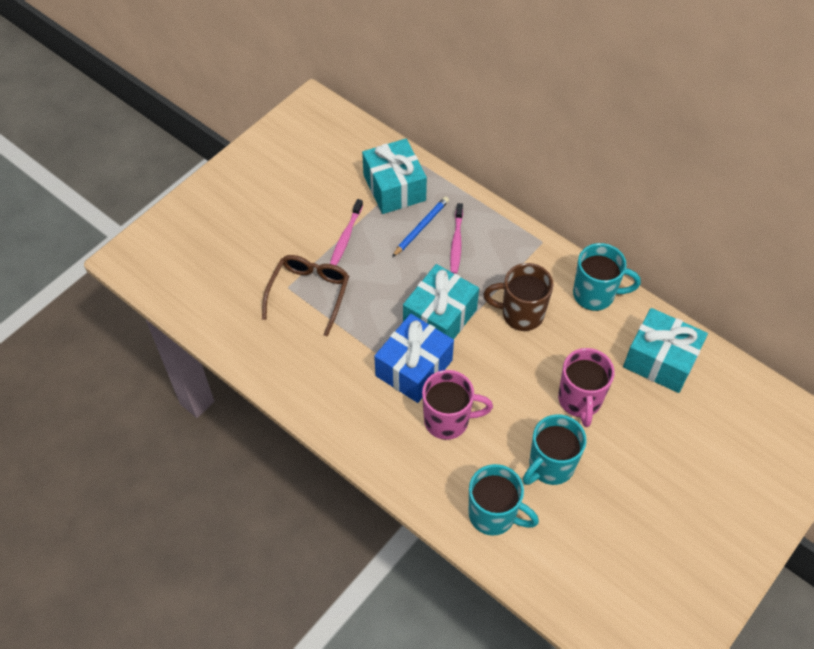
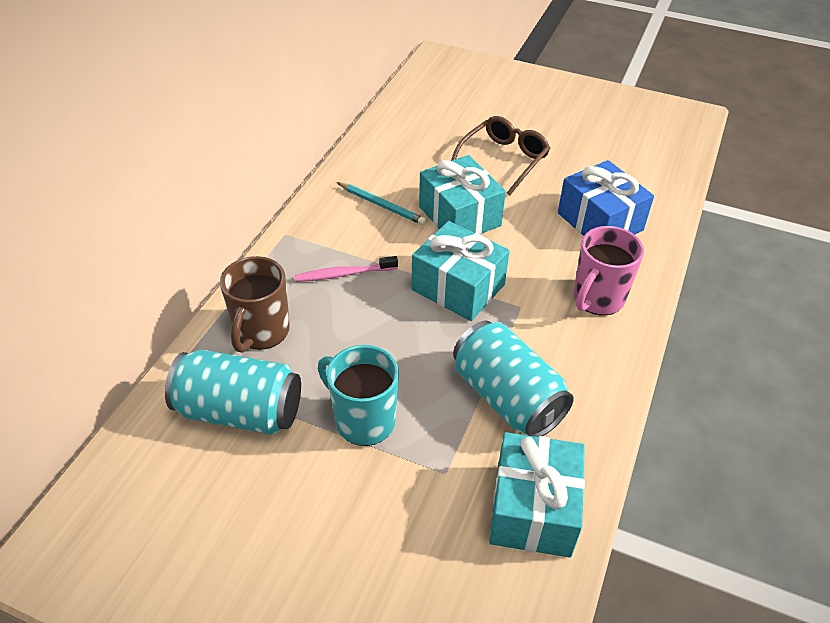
blue pencil: 1 -> 0
pink mug: 2 -> 1
pink toothbrush: 2 -> 1
turquoise can: 0 -> 2
turquoise mug: 3 -> 1
turquoise pencil: 0 -> 1

